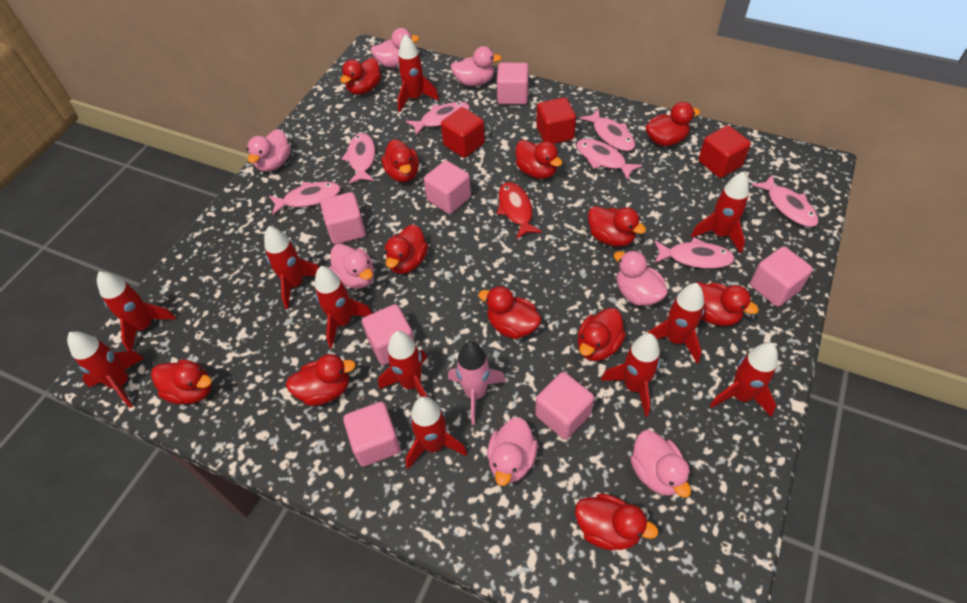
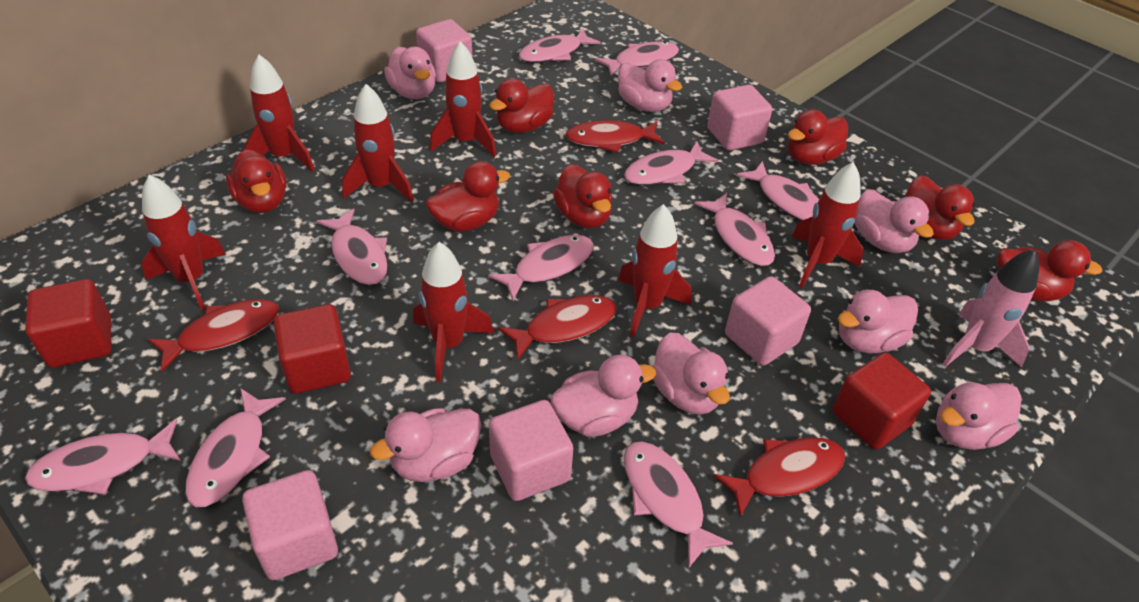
pink cube: 7 -> 5
pink duck: 7 -> 8
pink fish: 7 -> 10
red duck: 12 -> 7
red fish: 1 -> 4
red rocket: 11 -> 7

